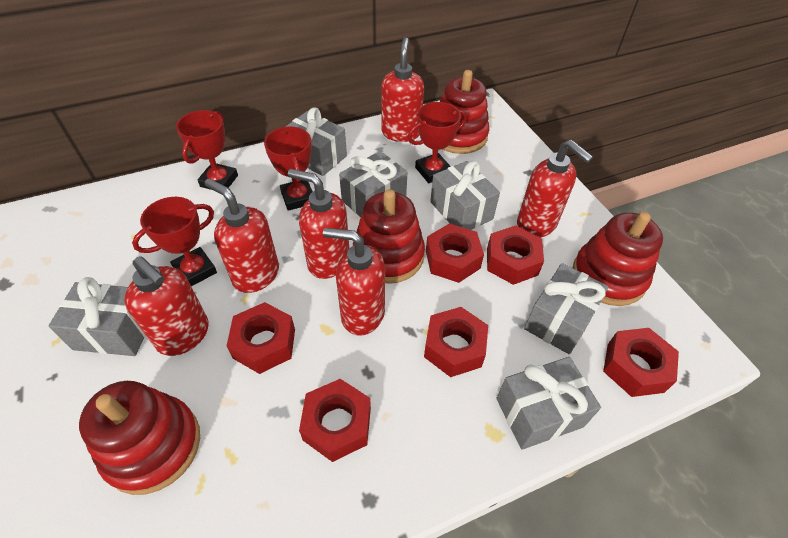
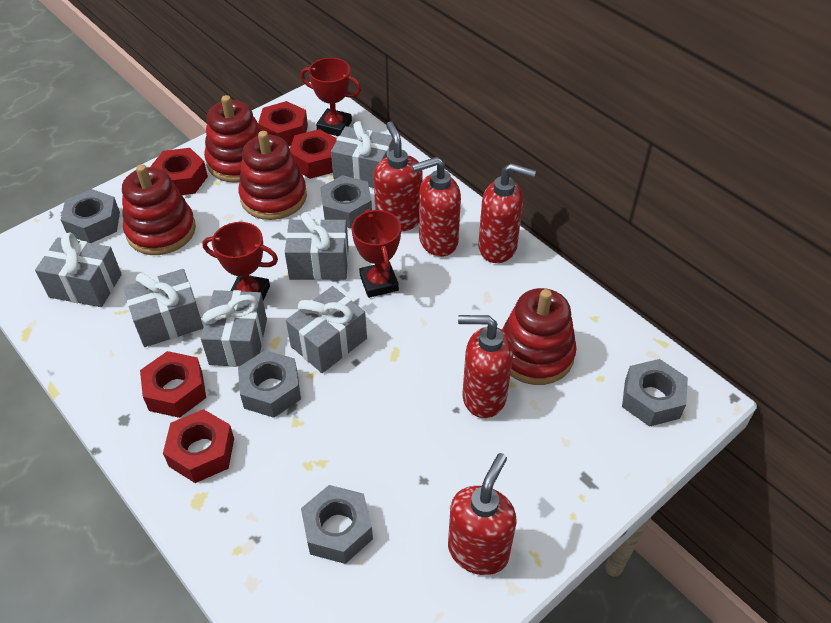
grey nut: 0 -> 5
red nut: 6 -> 5
red soap dispenser: 6 -> 5
red trophy: 4 -> 3

